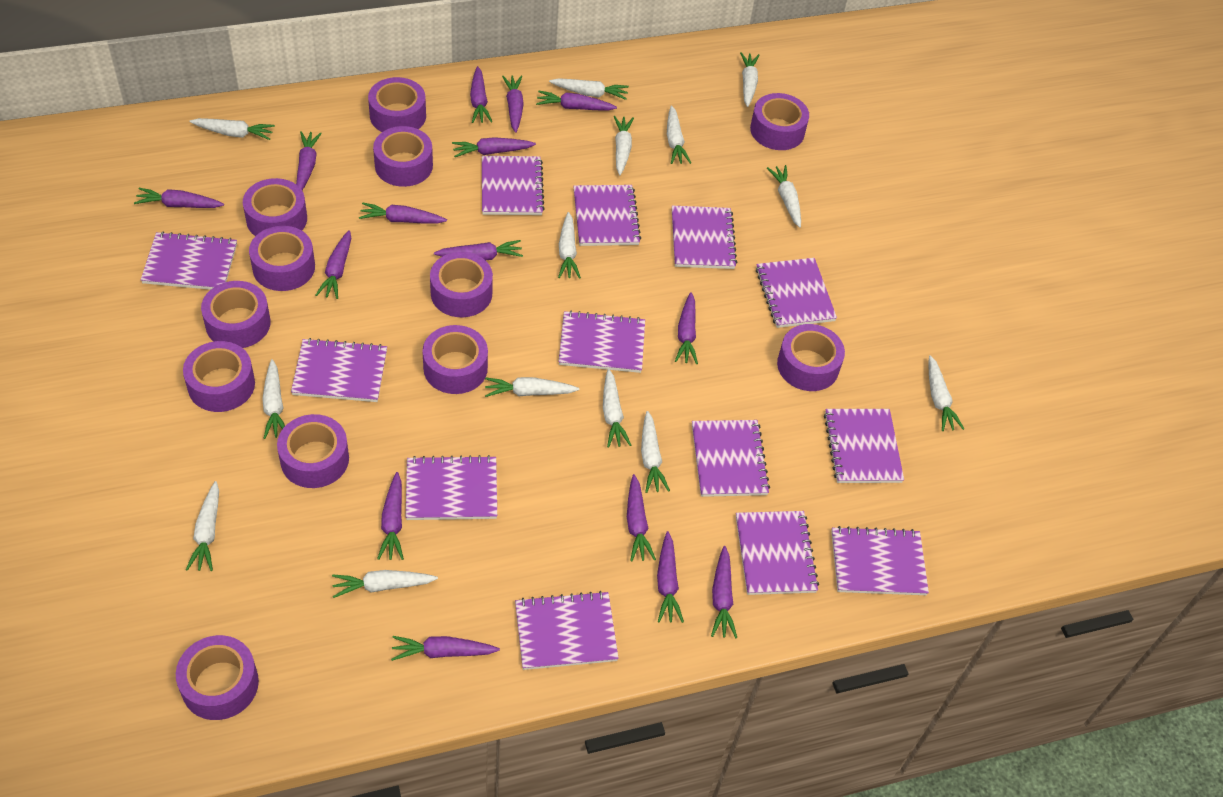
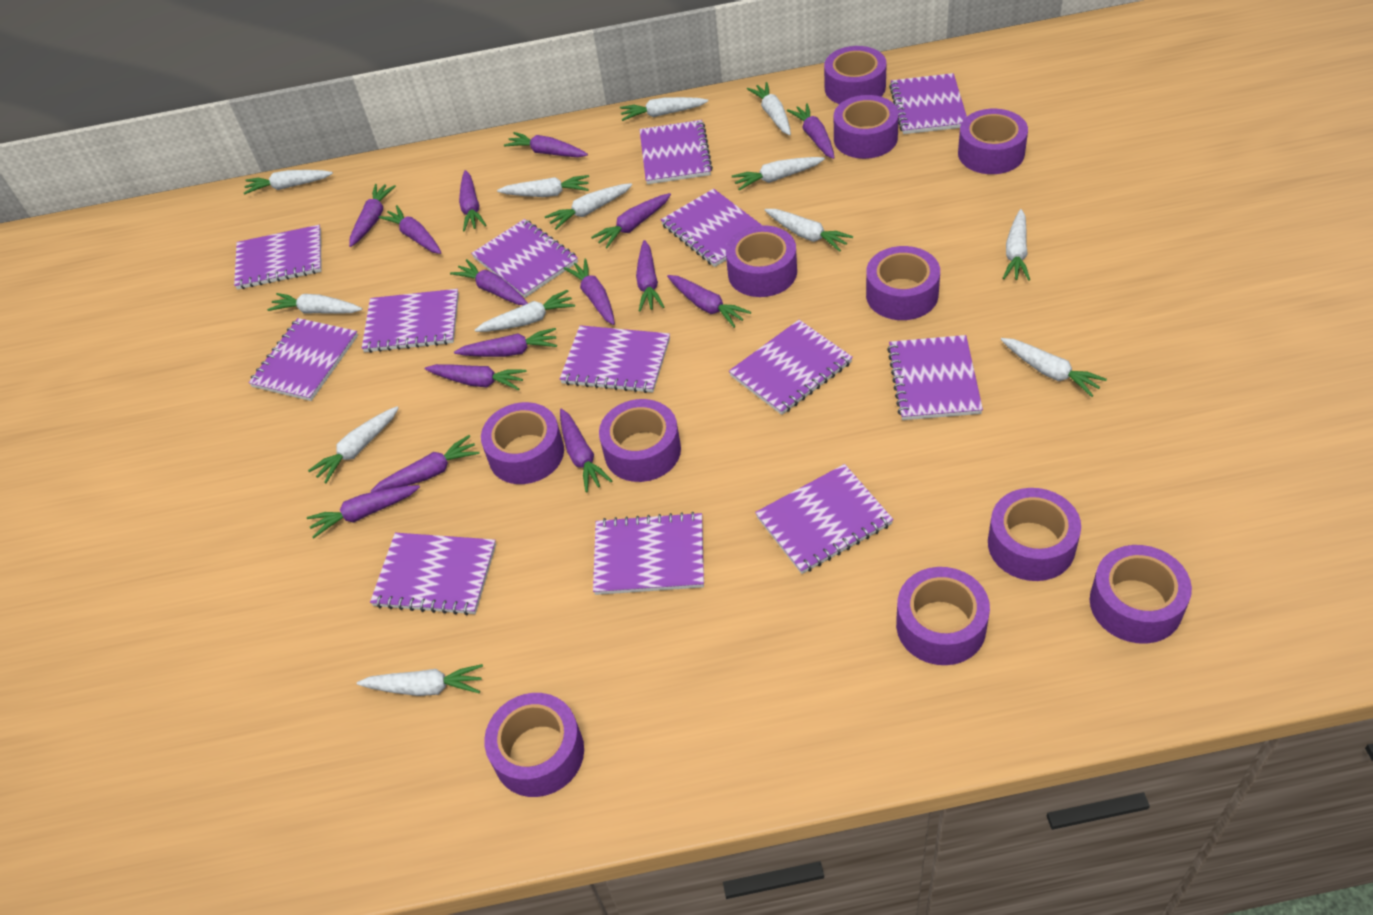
purple tape: 12 -> 11
white carrot: 14 -> 13

